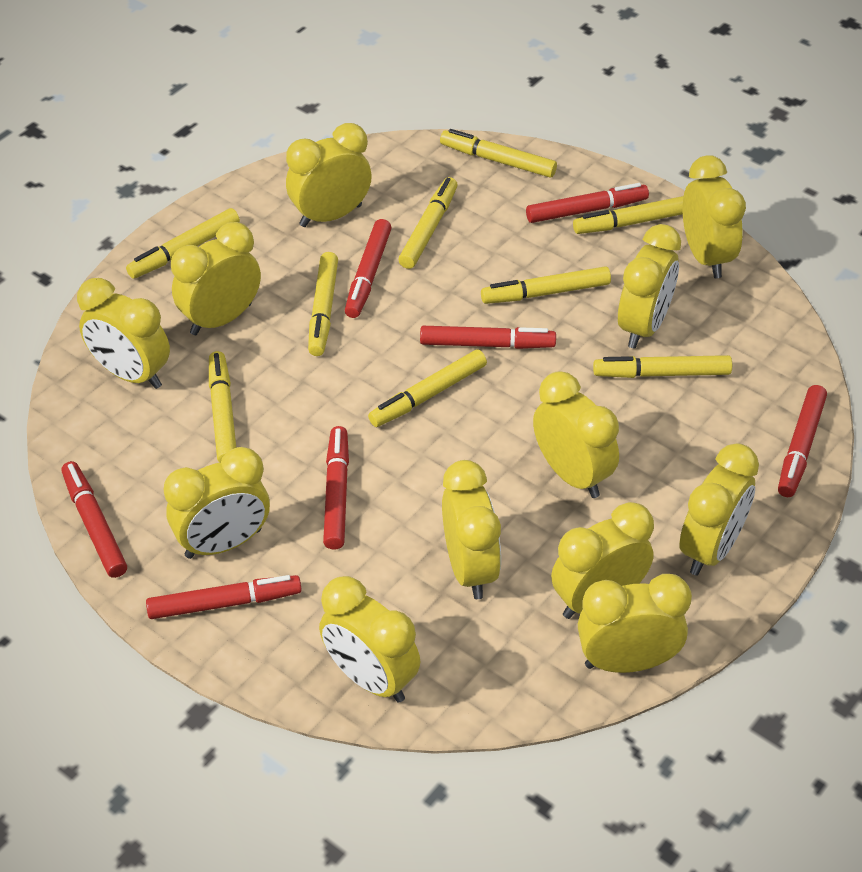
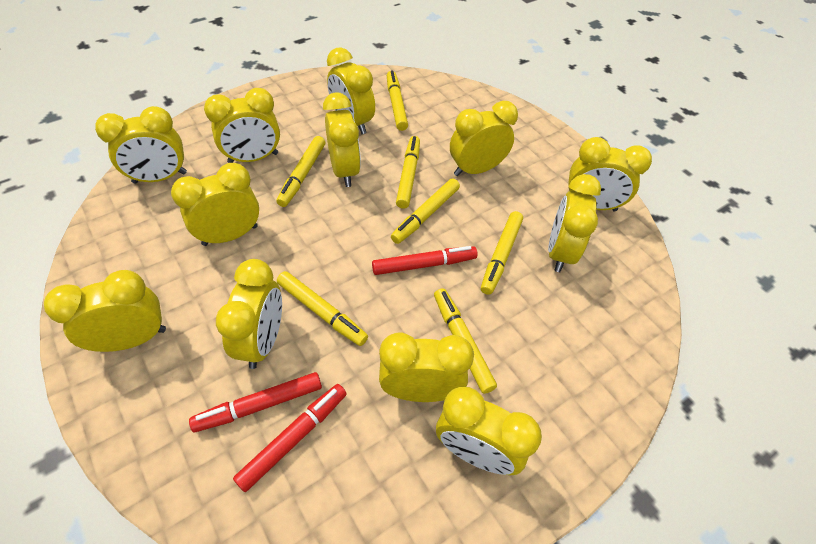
red marker: 7 -> 3
yellow marker: 9 -> 7

